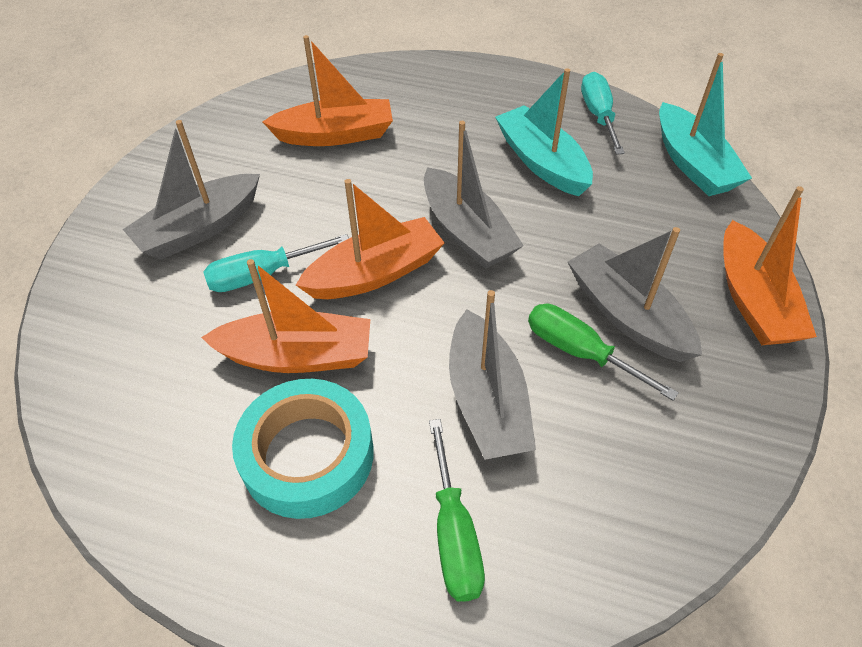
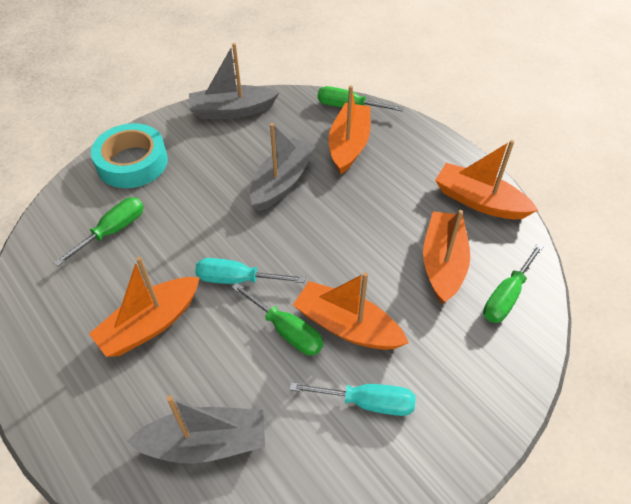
green screwdriver: 2 -> 4
grey boat: 4 -> 3
orange boat: 4 -> 5
turquoise boat: 2 -> 0

